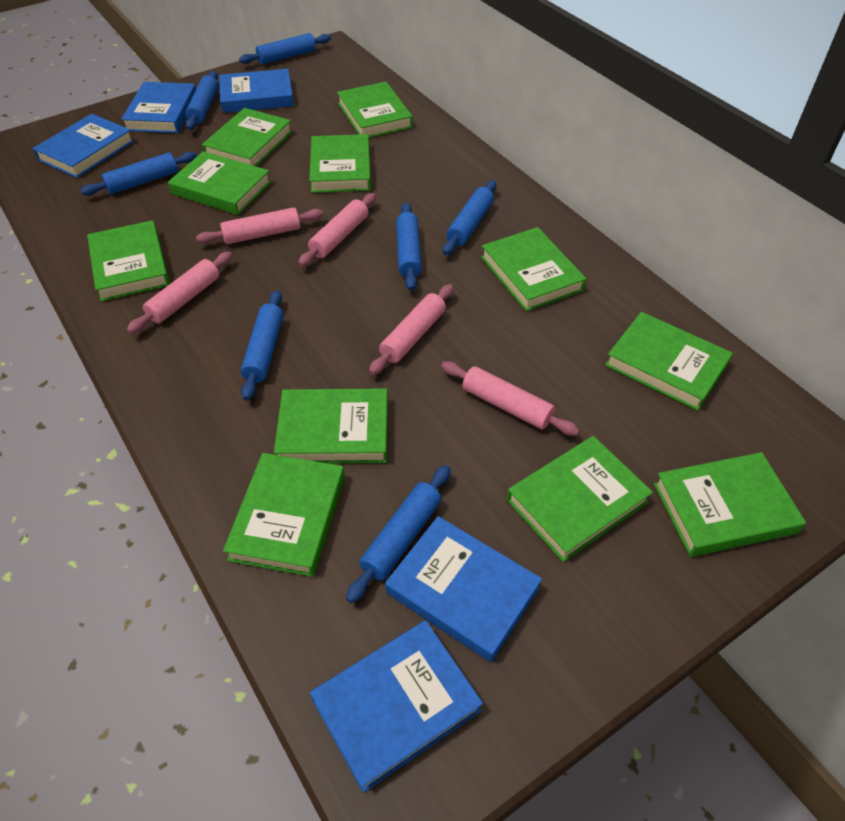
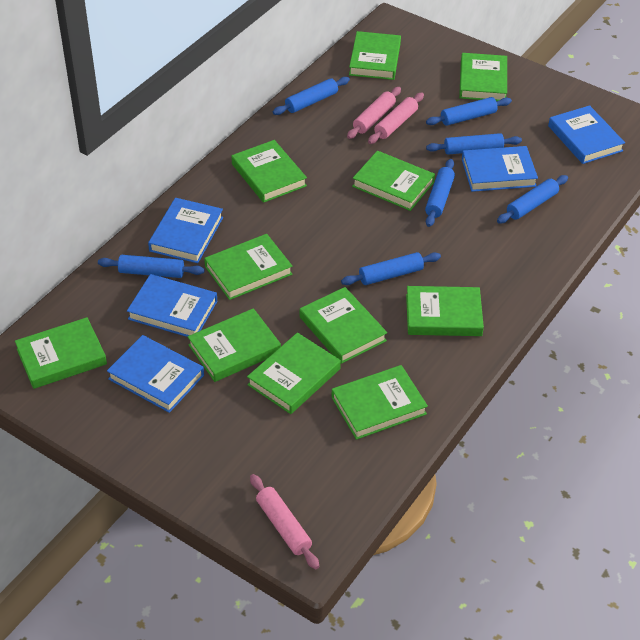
pink rolling pin: 5 -> 3

